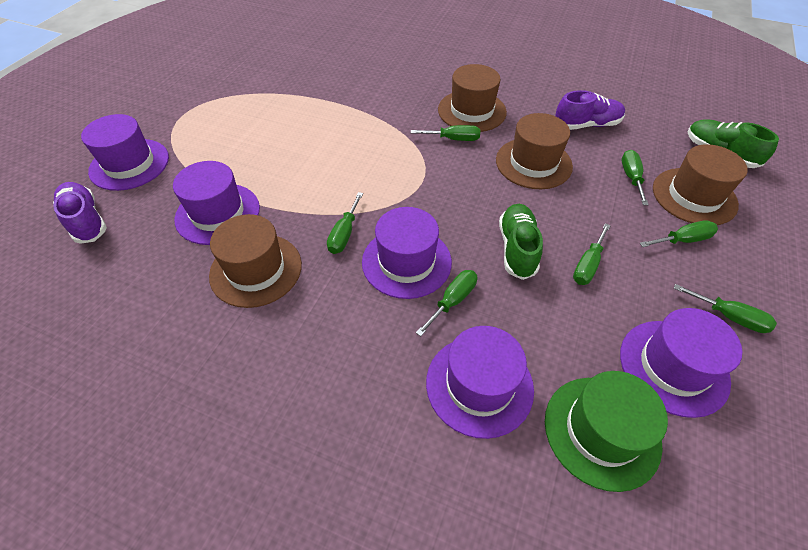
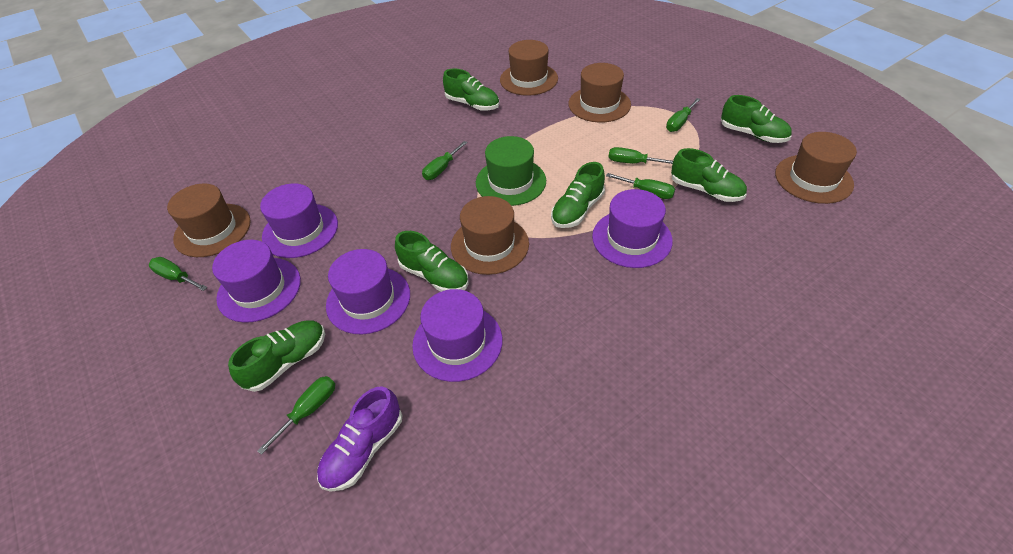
brown hat: 4 -> 5
green screwdriver: 7 -> 6
green shoe: 2 -> 6
purple shoe: 2 -> 1

